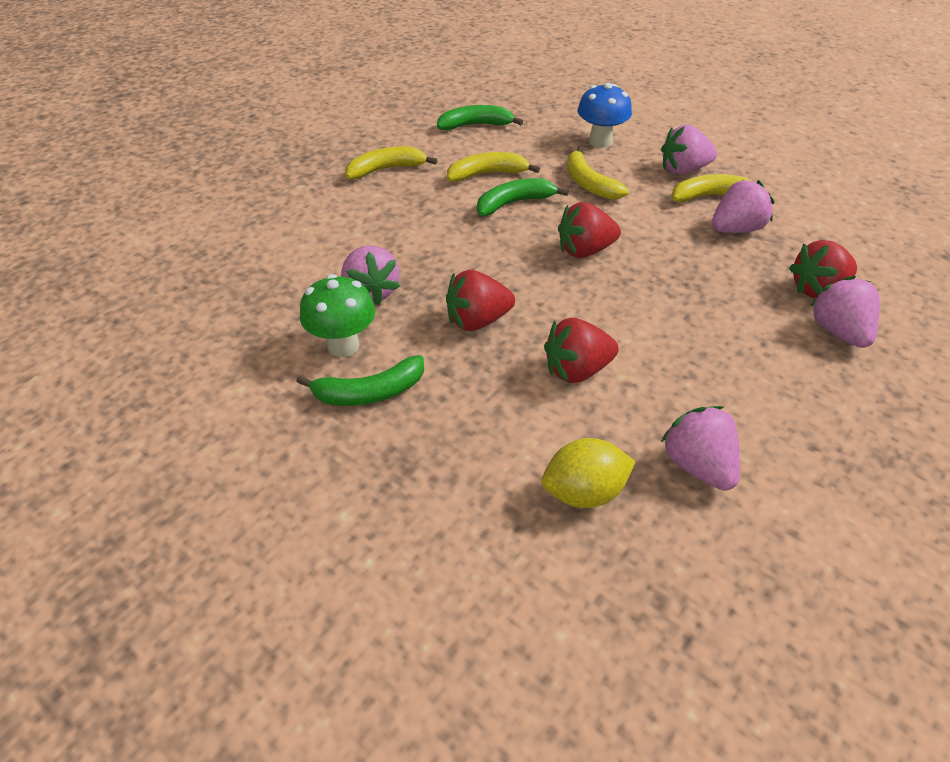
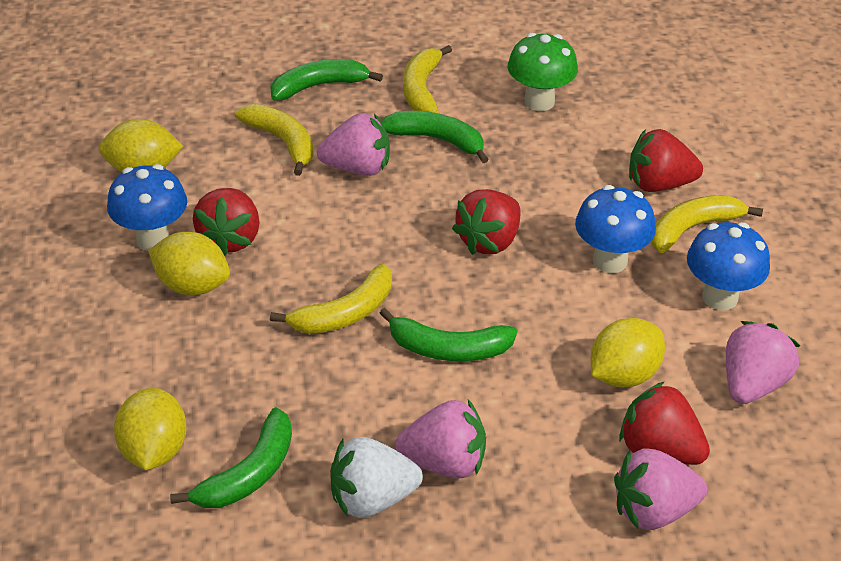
blue mushroom: 1 -> 3
green banana: 3 -> 4
pink strawberry: 5 -> 4
white strawberry: 0 -> 1
yellow lemon: 1 -> 4

